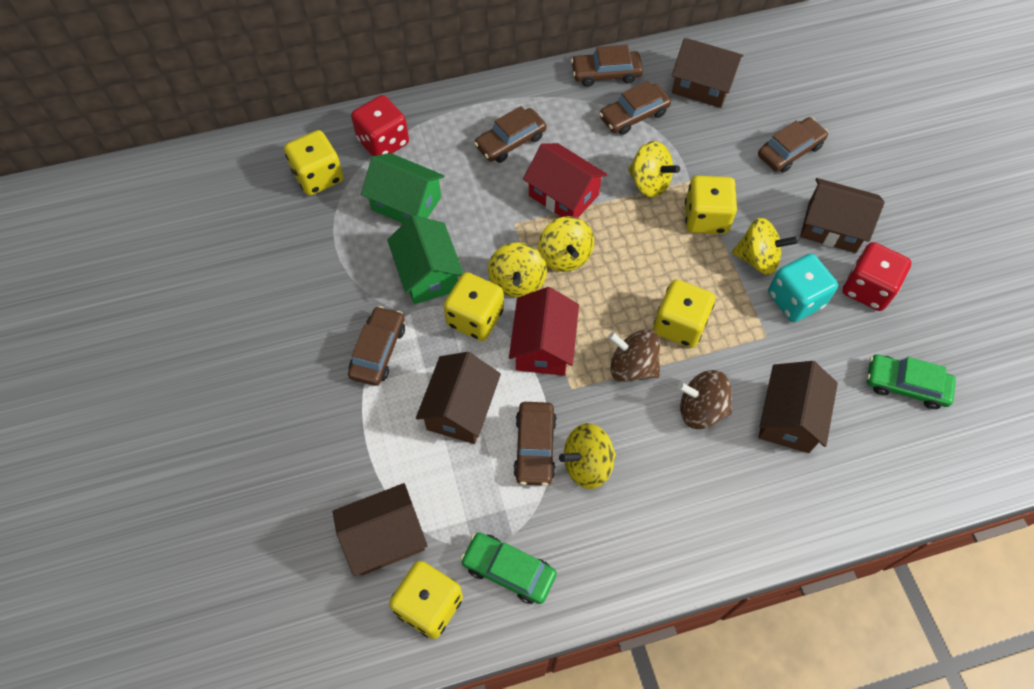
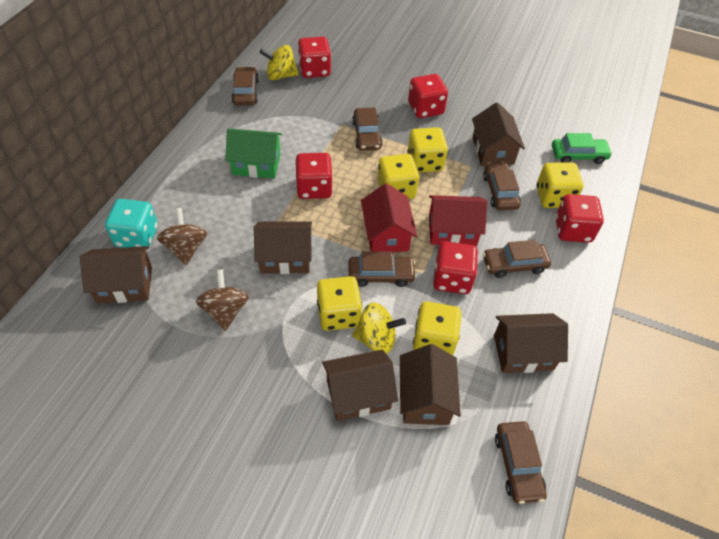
brown house: 5 -> 6
green car: 2 -> 1
green house: 2 -> 1
red dice: 2 -> 5
yellow spinning top: 5 -> 2

